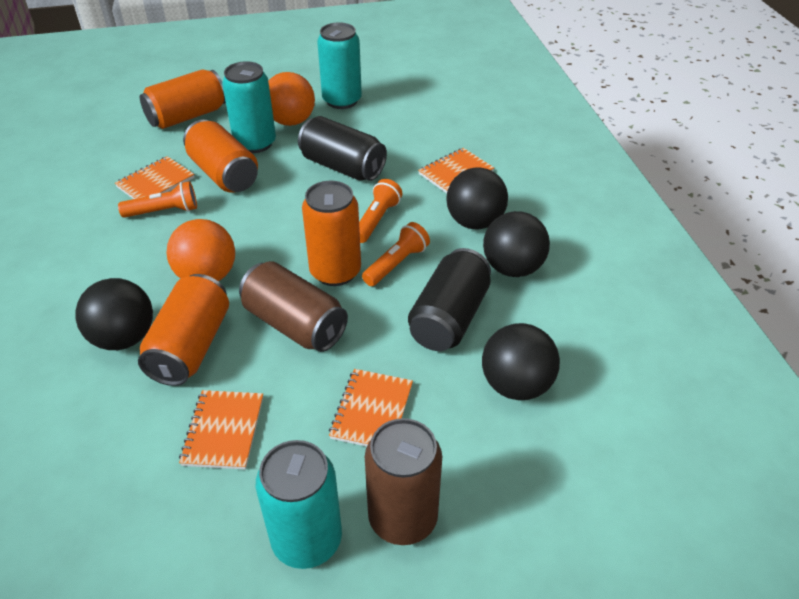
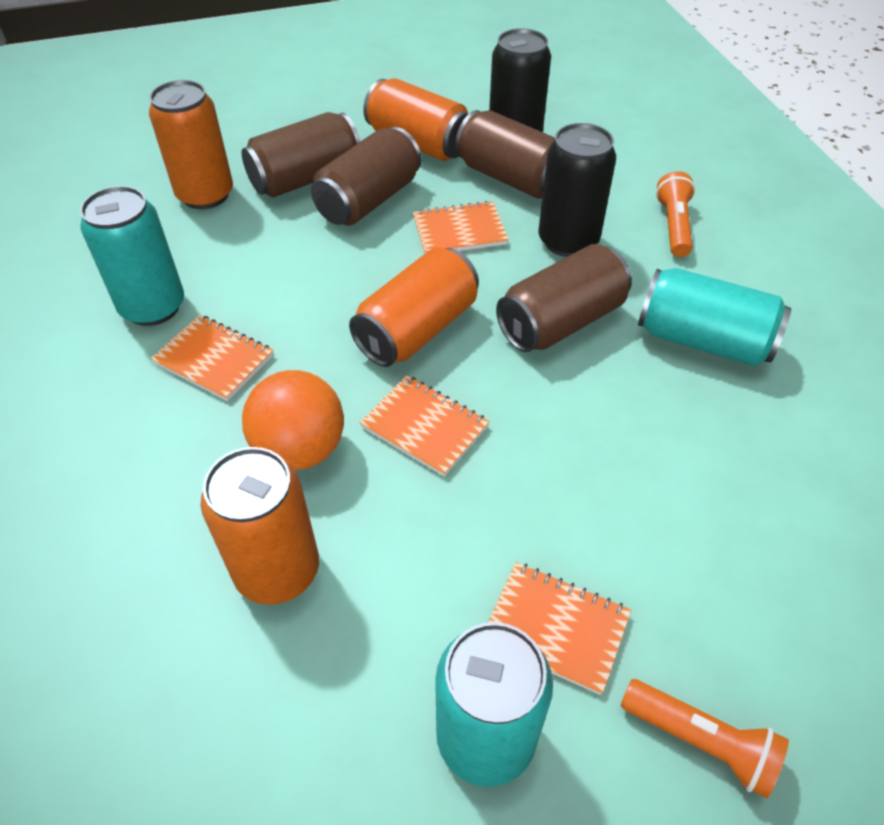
black ball: 4 -> 0
brown can: 2 -> 4
orange ball: 2 -> 1
orange flashlight: 3 -> 2

